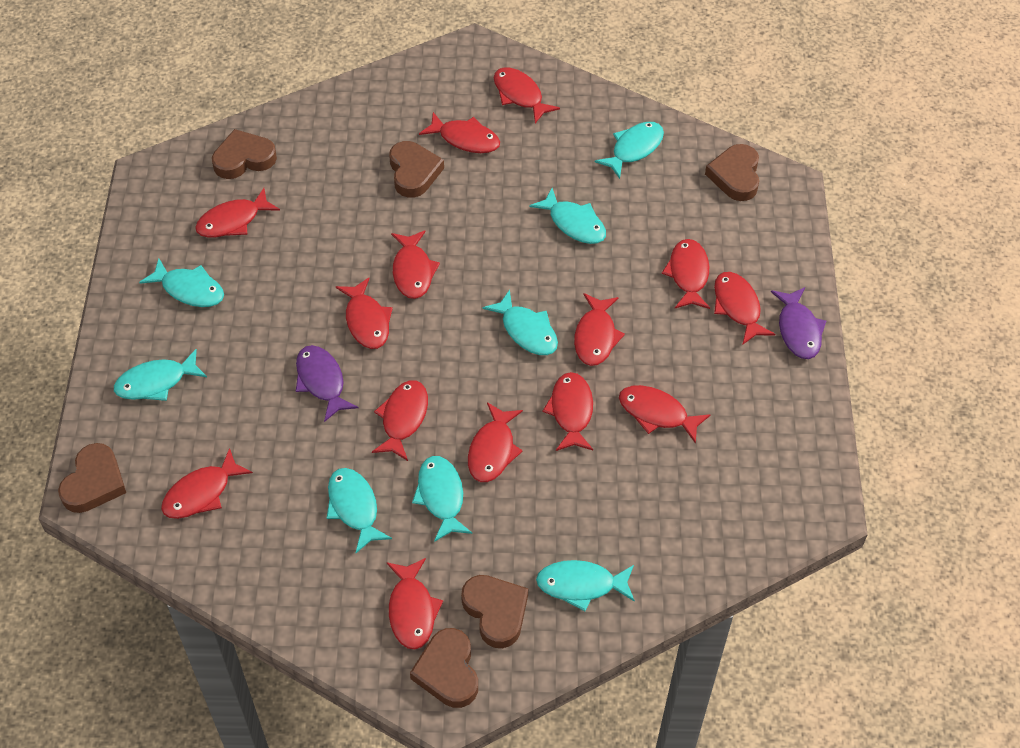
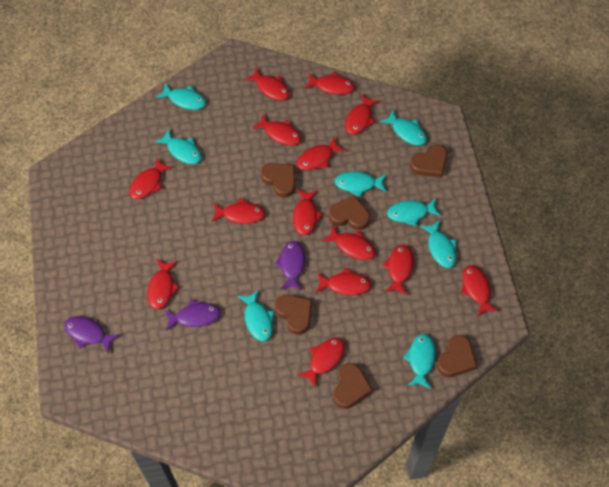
purple fish: 2 -> 3

